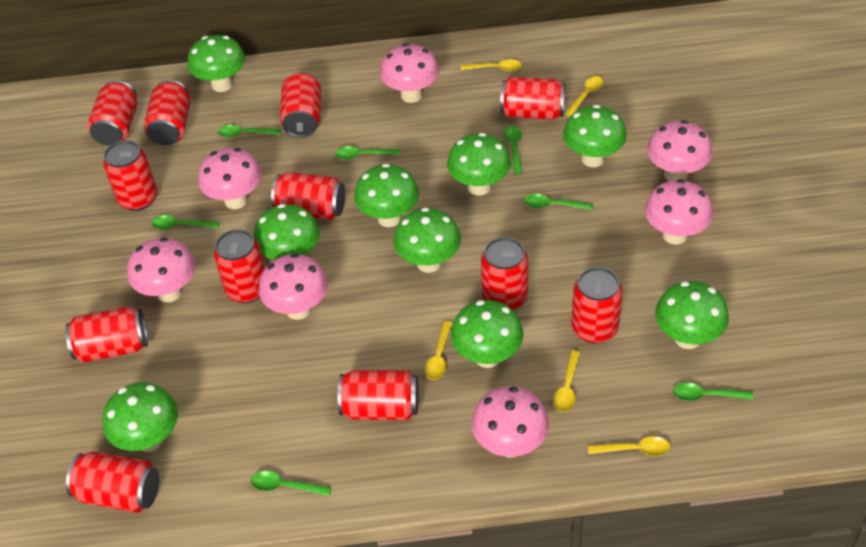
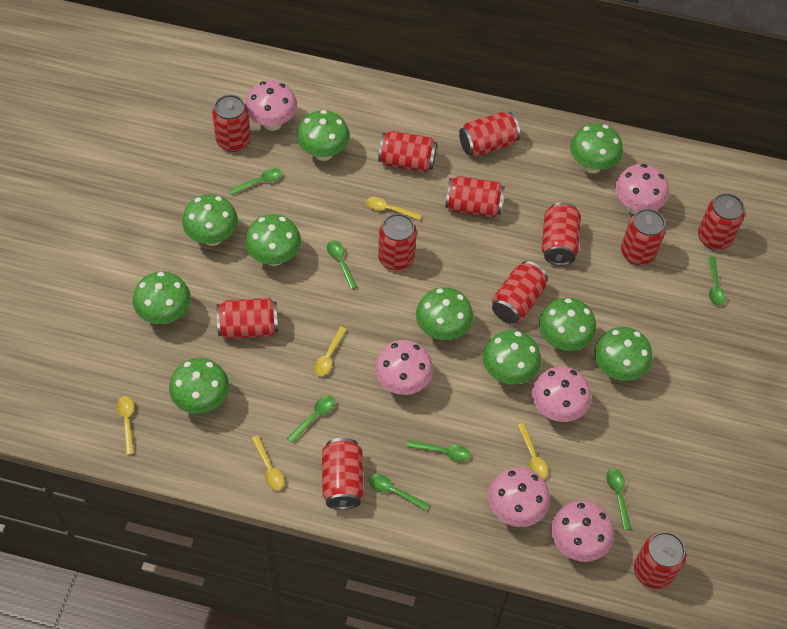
green mushroom: 9 -> 10
pink mushroom: 7 -> 6

